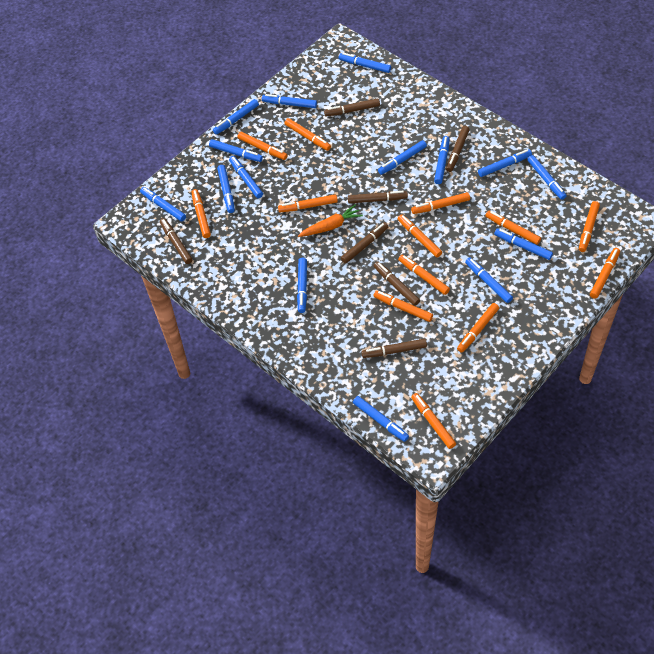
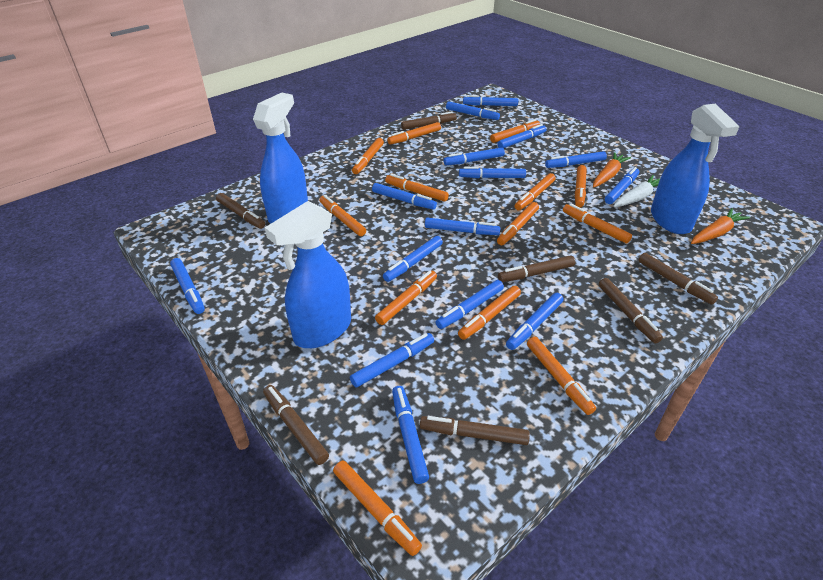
blue spray bottle: 0 -> 3
orange carrot: 1 -> 2
white carrot: 0 -> 1

